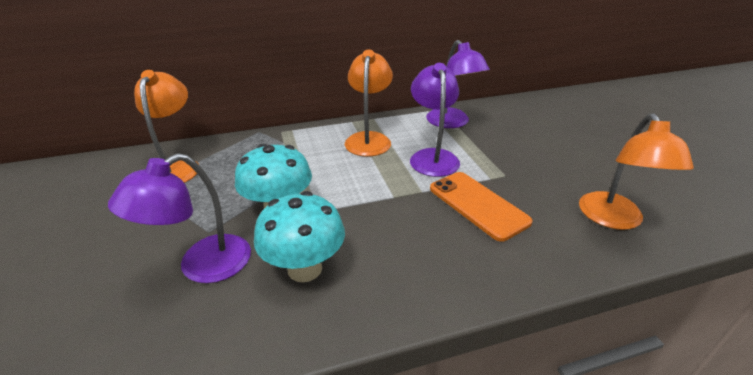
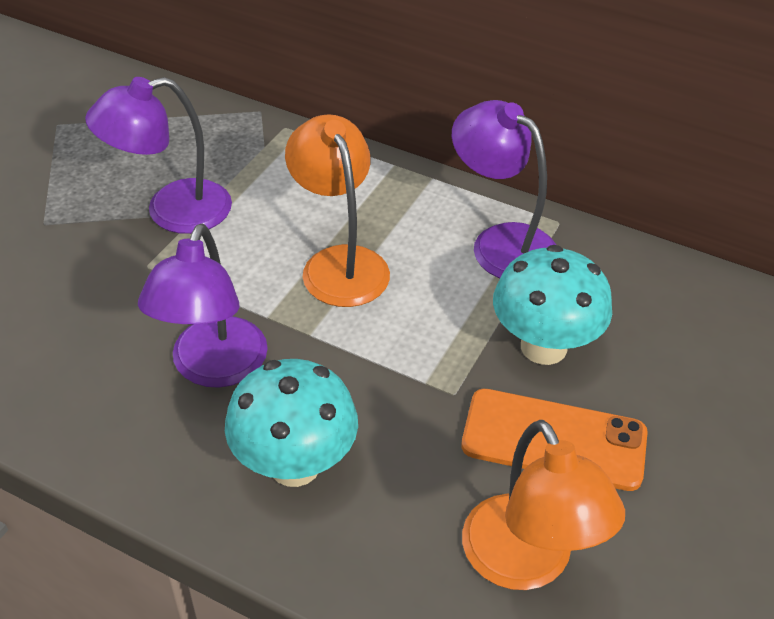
orange lamp: 3 -> 2

